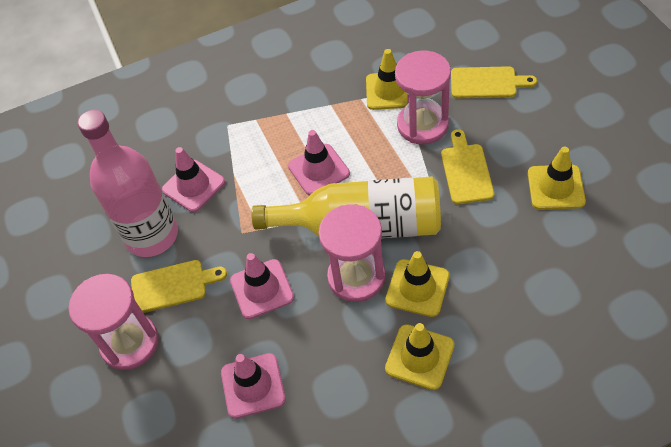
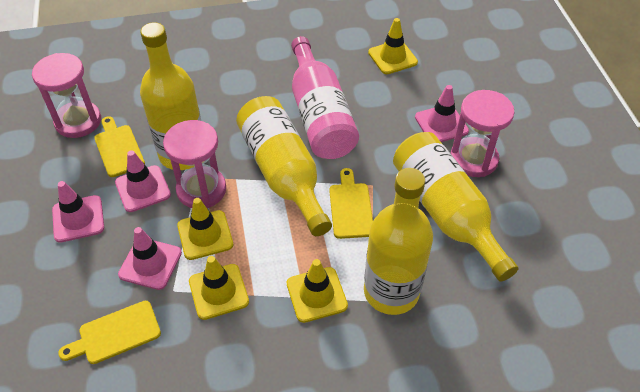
yellow bottle: 1 -> 4

